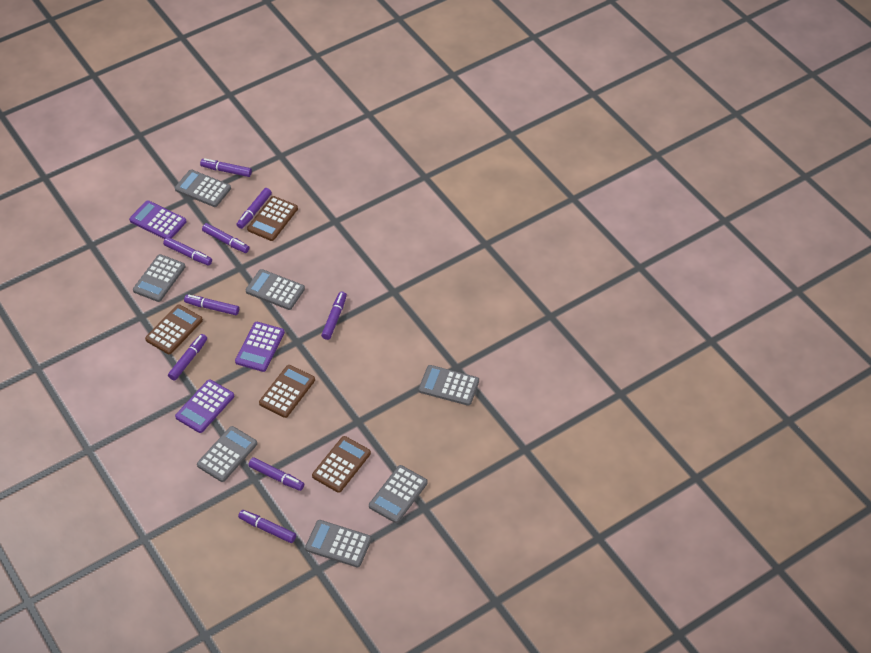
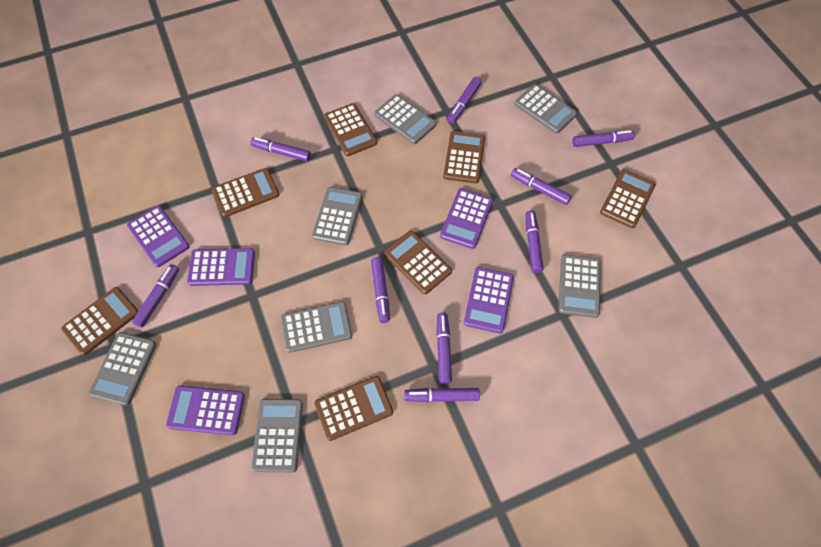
brown calculator: 4 -> 7
purple calculator: 3 -> 5

